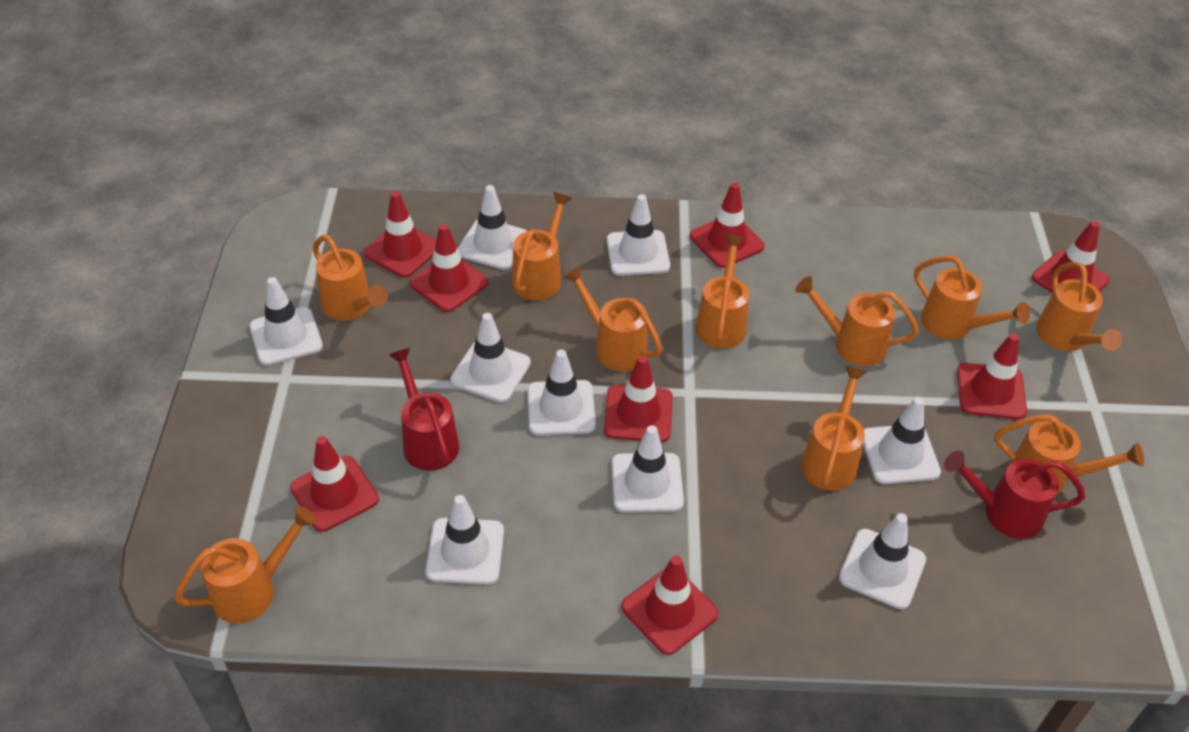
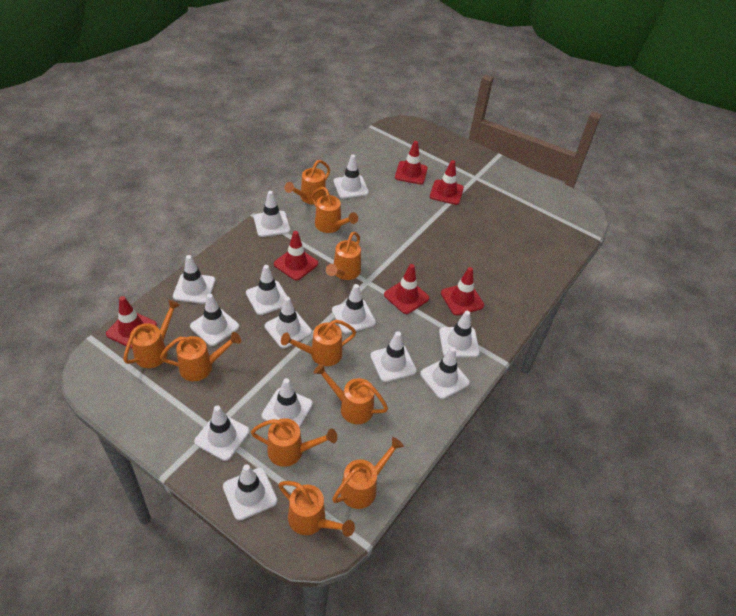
red traffic cone: 8 -> 6
red watering can: 2 -> 0
white traffic cone: 9 -> 13

